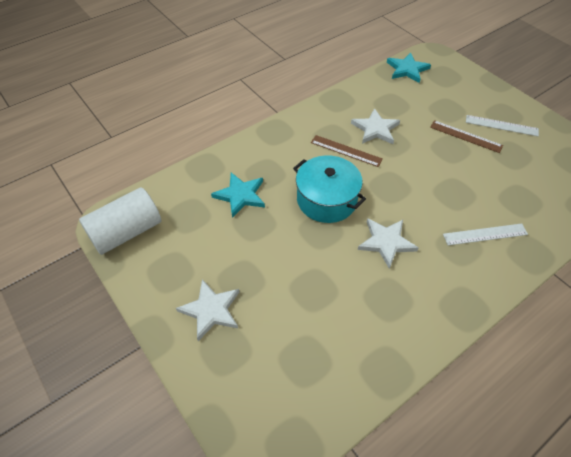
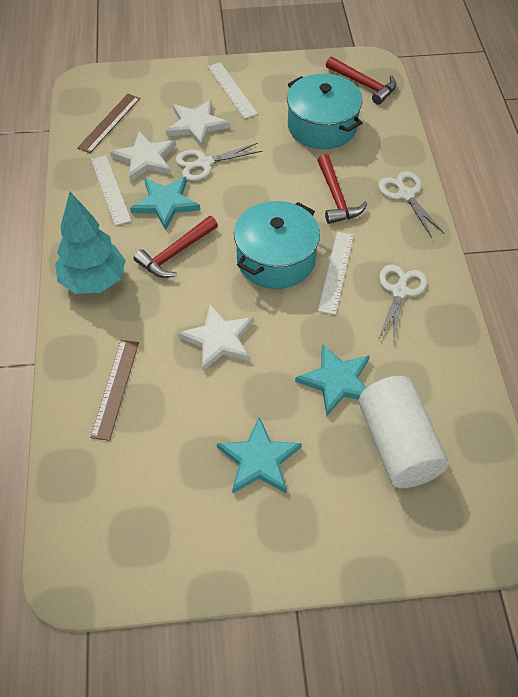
red hammer: 0 -> 3
turquoise pot: 1 -> 2
turquoise star: 2 -> 3
turquoise tree: 0 -> 1
white ruler: 2 -> 3
white scissors: 0 -> 3

